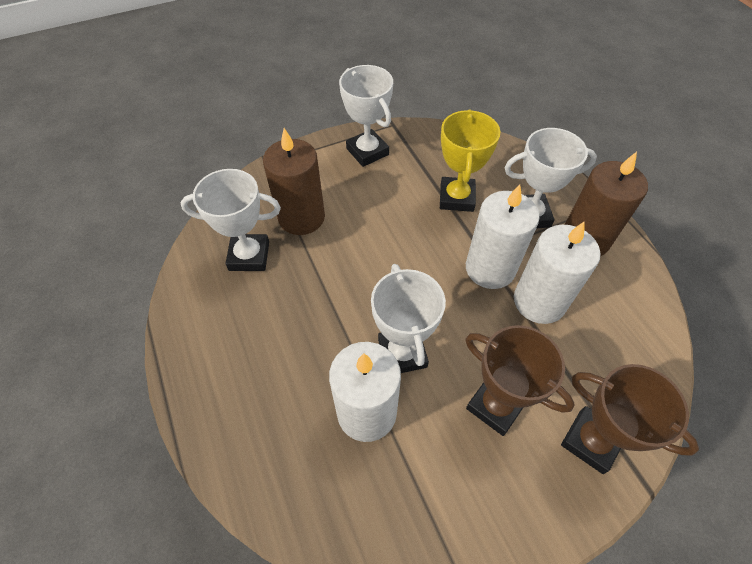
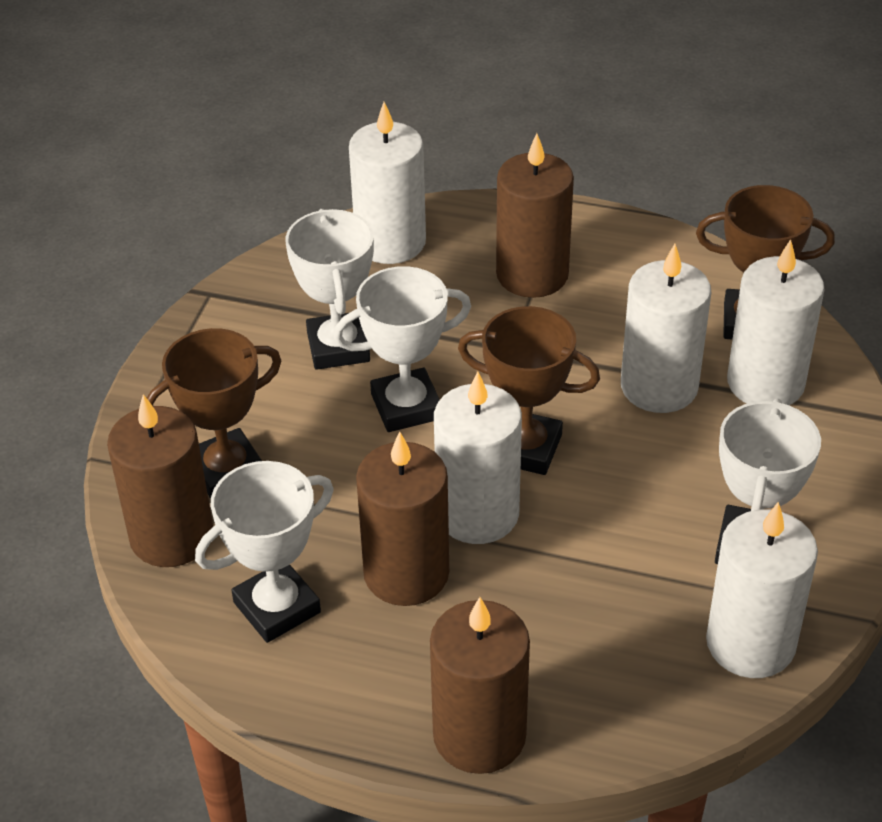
brown candle: 2 -> 4
brown trophy: 2 -> 3
white candle: 3 -> 5
yellow trophy: 1 -> 0

